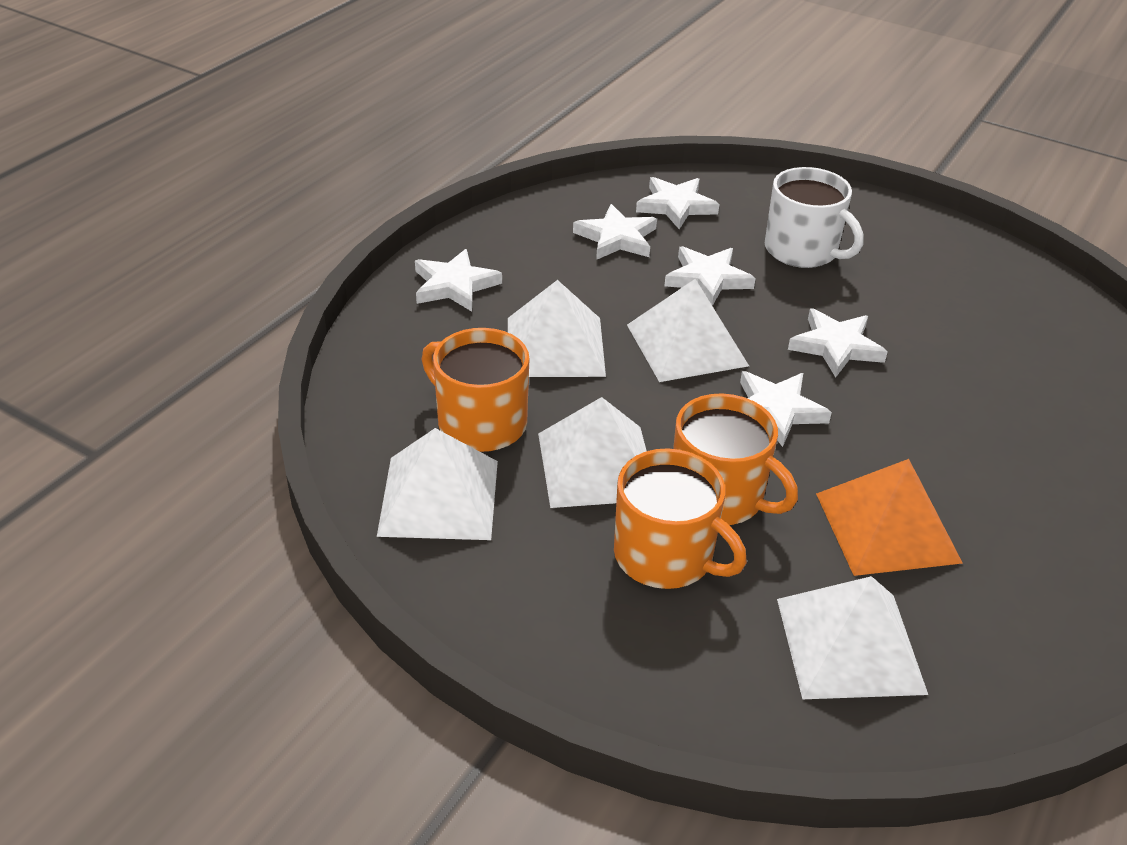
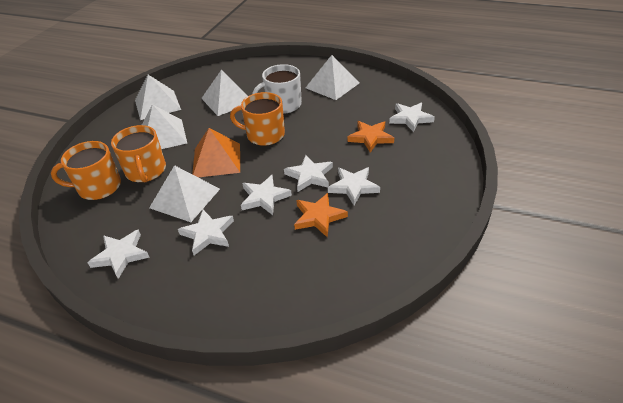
orange star: 0 -> 2

